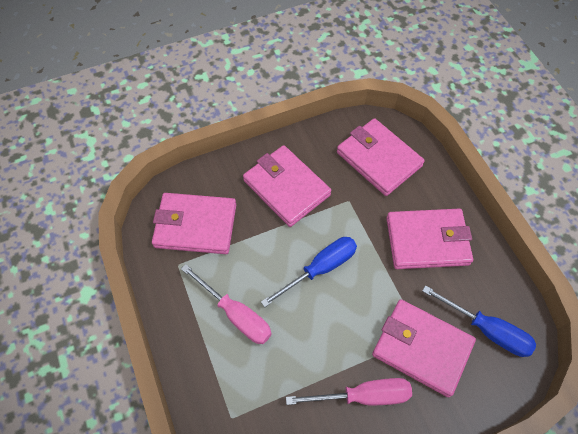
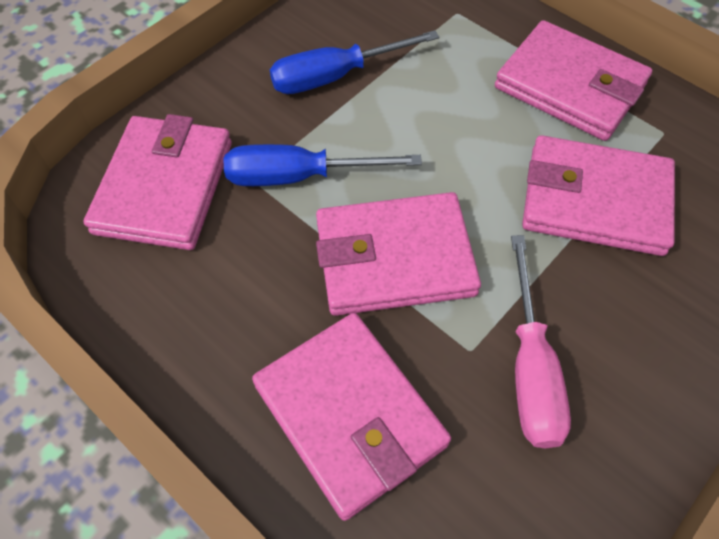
pink screwdriver: 2 -> 1

